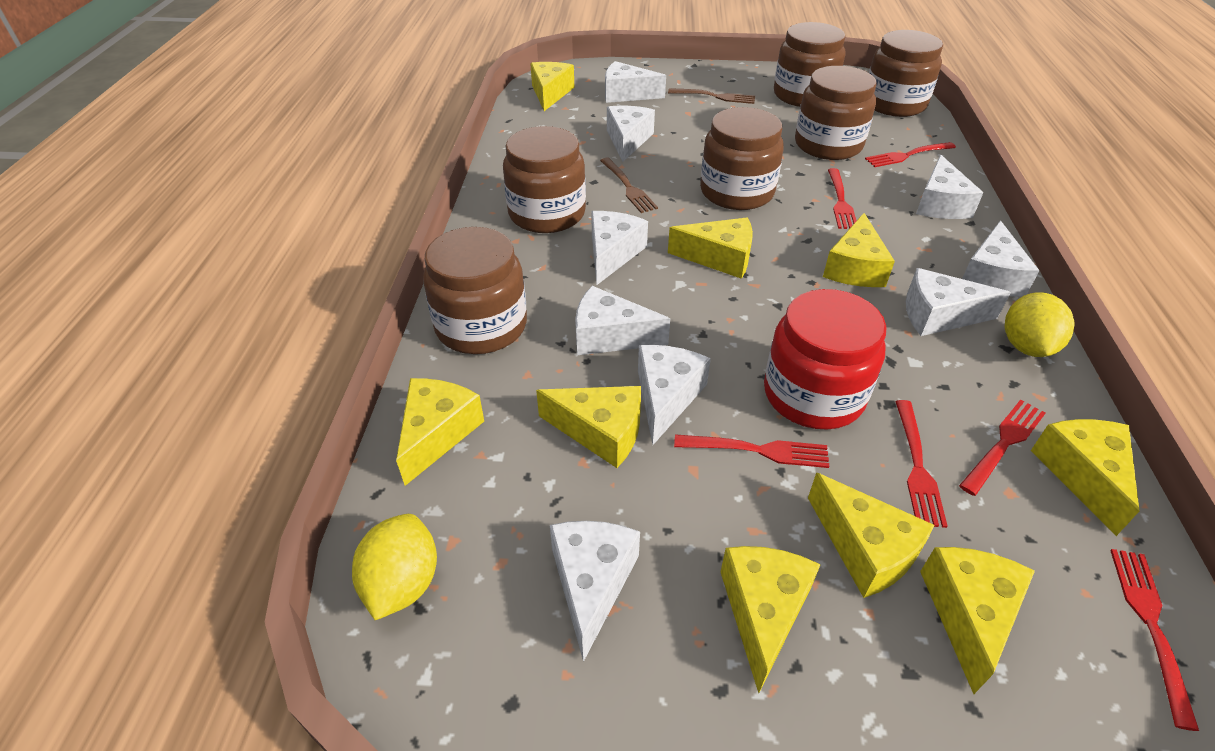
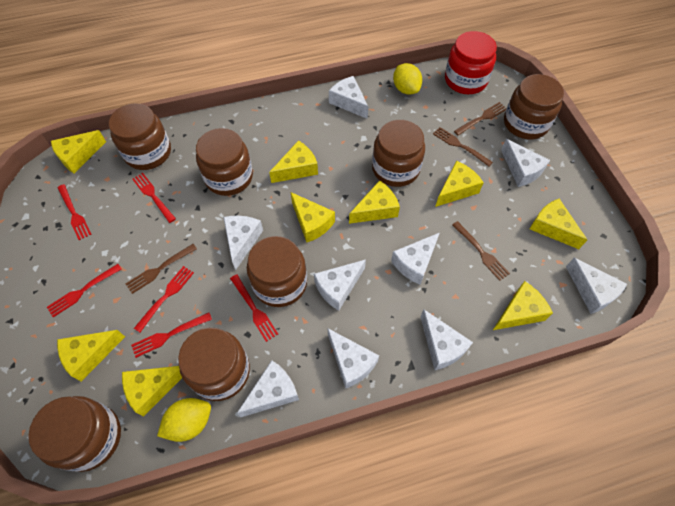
brown fork: 2 -> 4
brown jar: 6 -> 7

